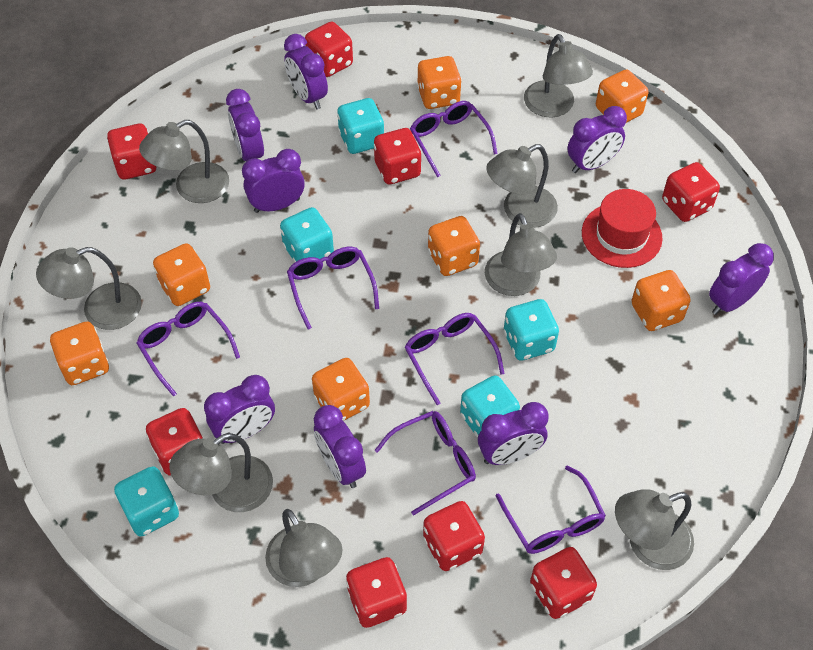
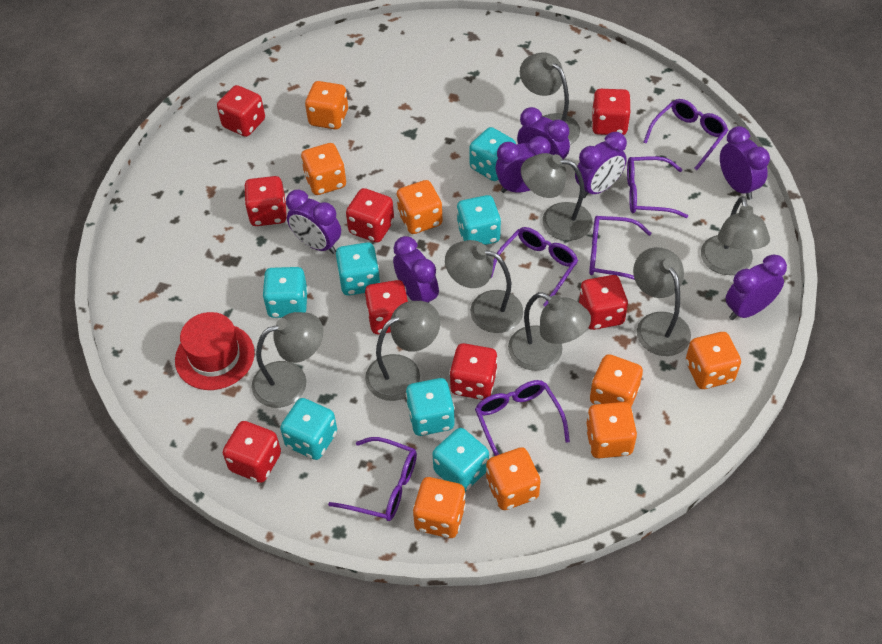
orange dice: 7 -> 8
purple clock: 8 -> 7
turquoise dice: 5 -> 7

